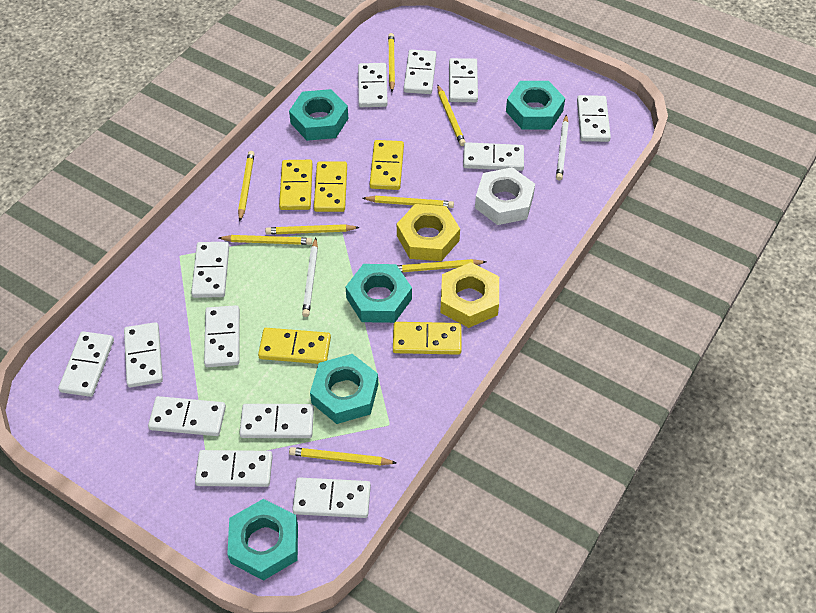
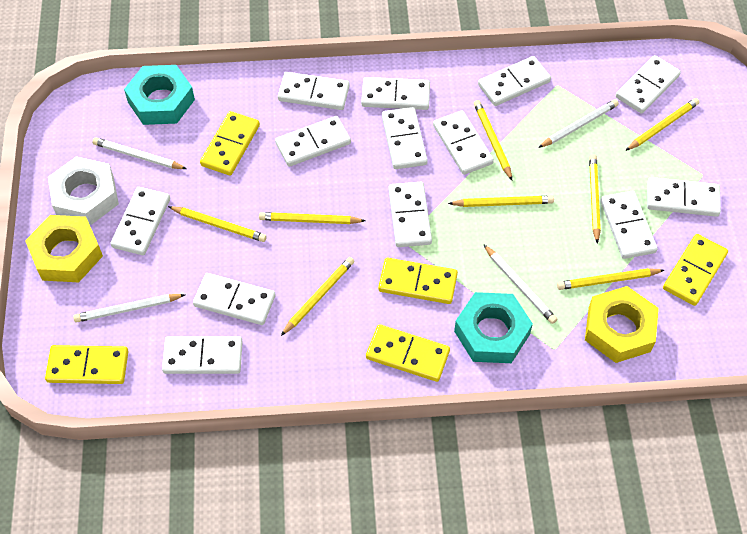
turquoise nut: 5 -> 2
white pencil: 2 -> 4

